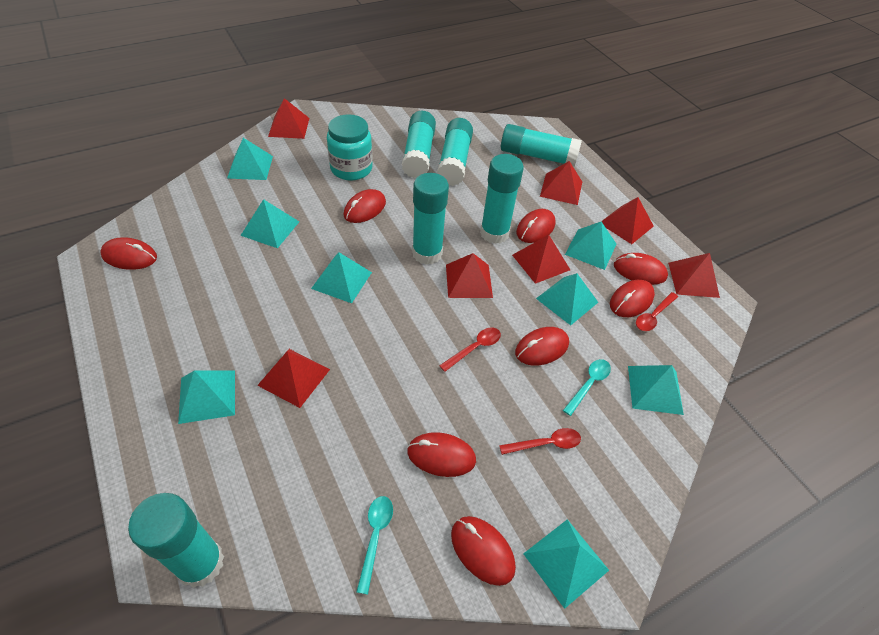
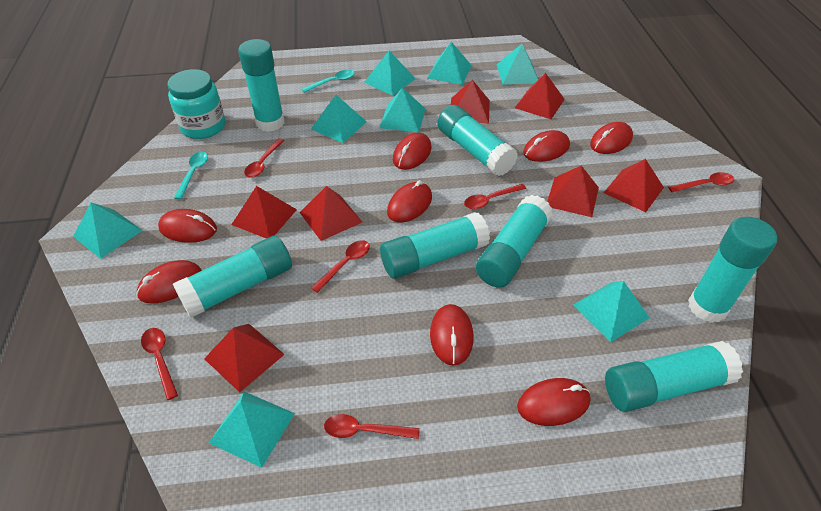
red spoon: 3 -> 6
turquoise glue stick: 6 -> 7

